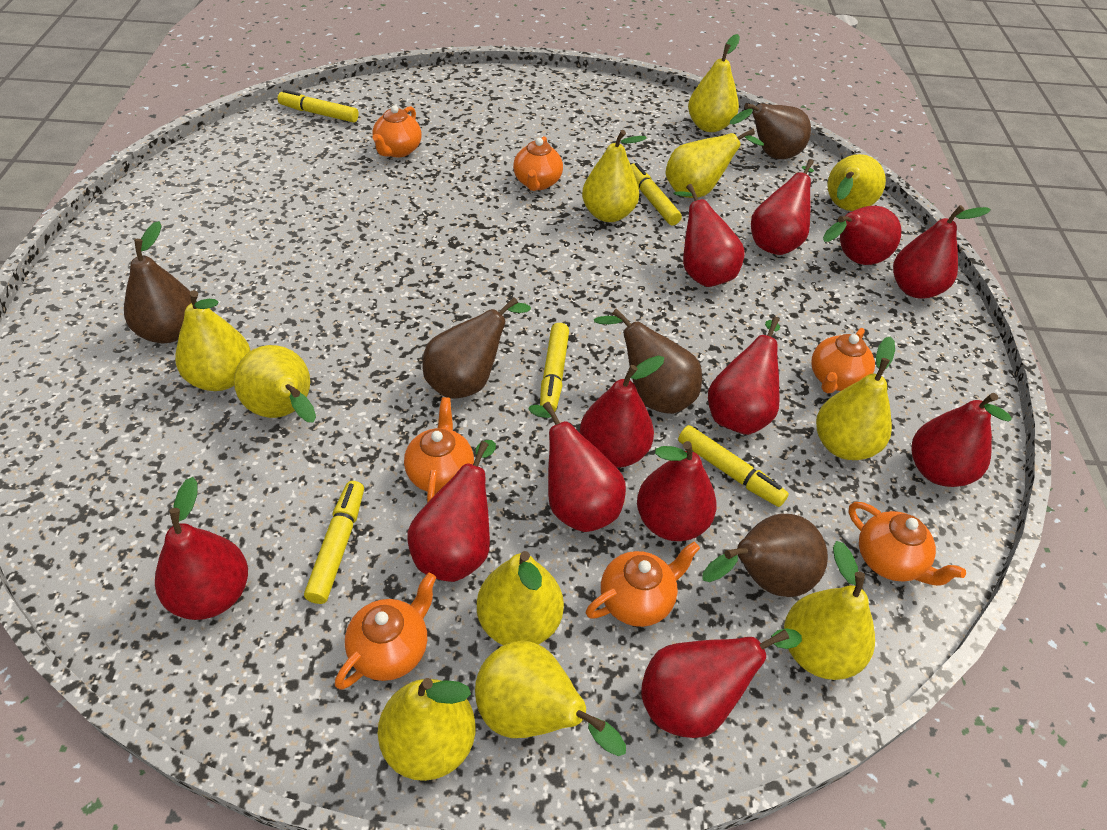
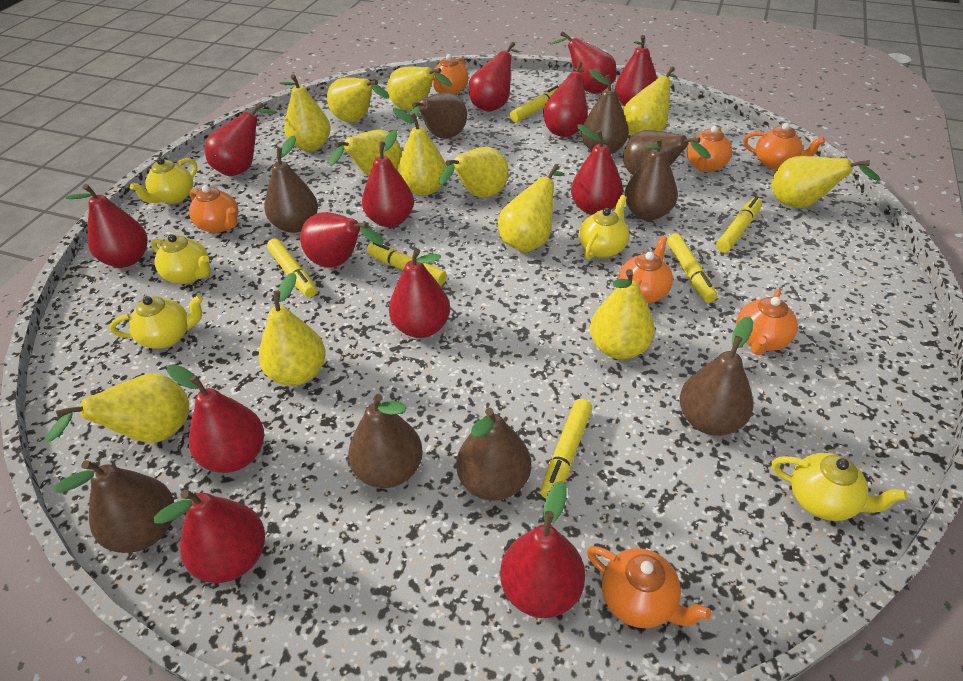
brown pear: 5 -> 9
red pear: 12 -> 13
yellow marker: 5 -> 6
yellow pear: 11 -> 12
yellow teapot: 0 -> 5

